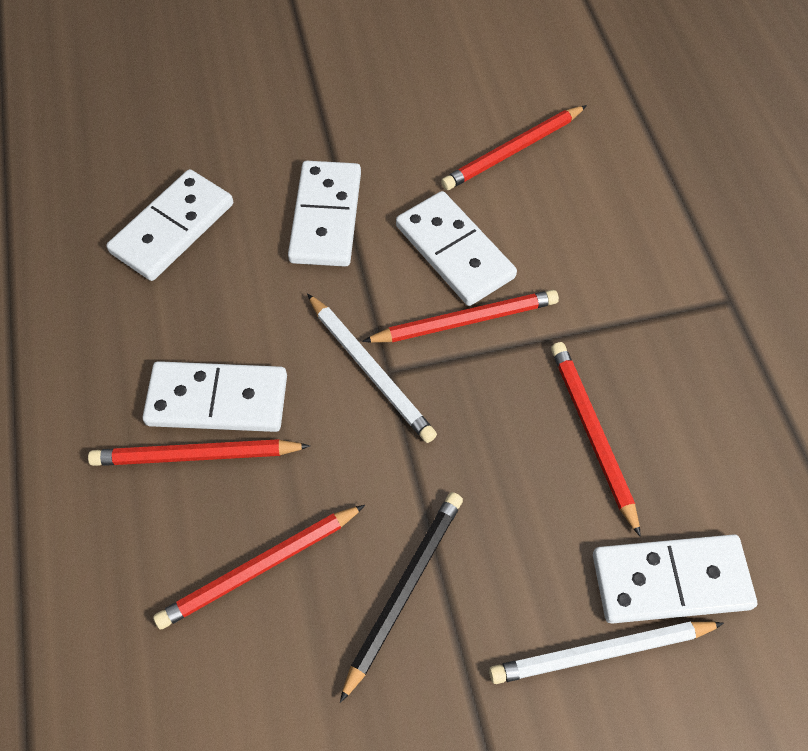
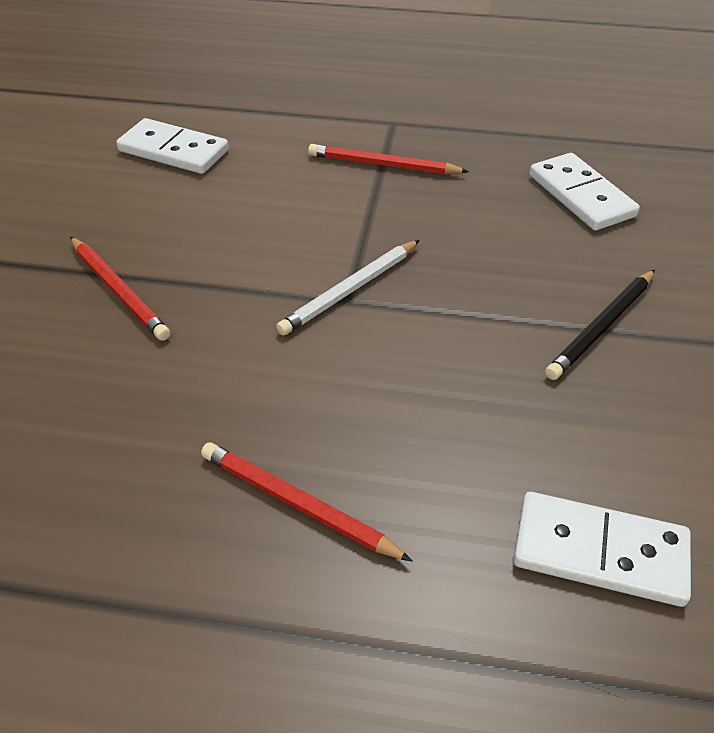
red pencil: 5 -> 3
white domino: 5 -> 3
white pencil: 2 -> 1

